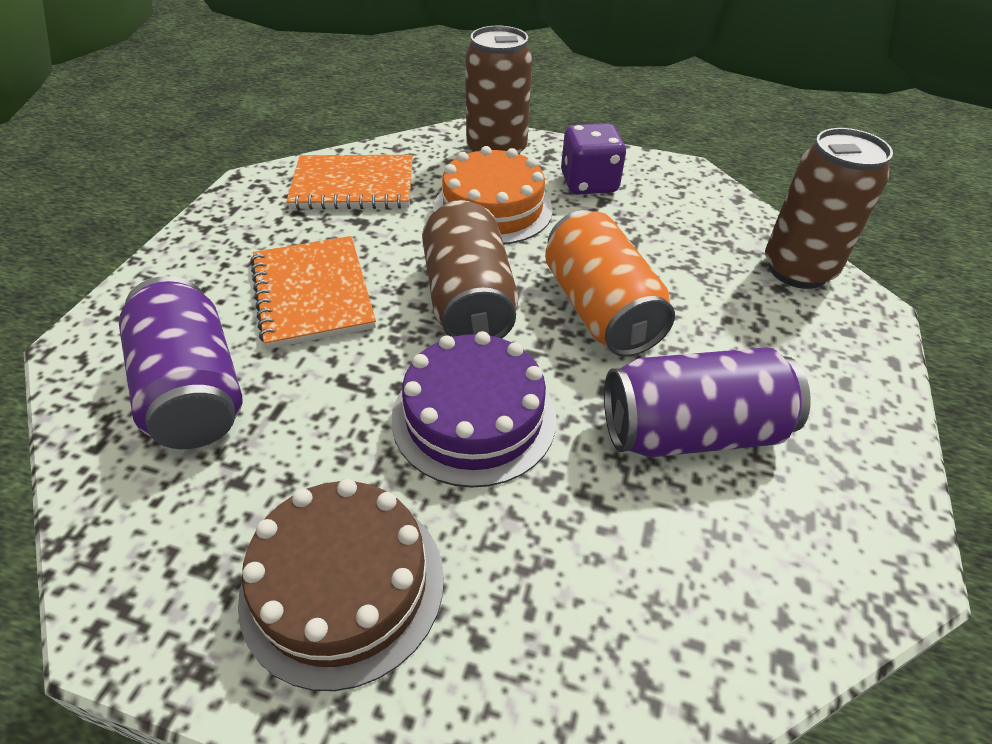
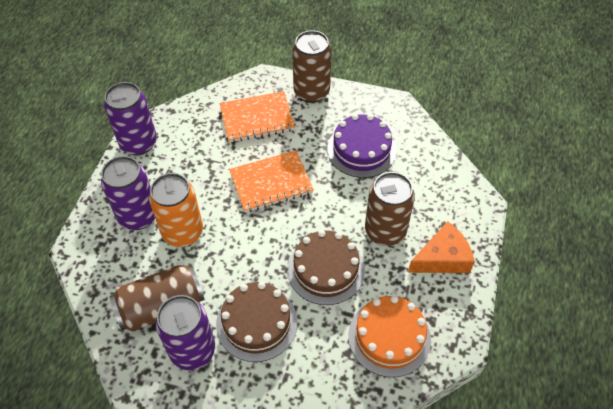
brown cake: 1 -> 2
orange cheese: 0 -> 1
purple can: 2 -> 3
purple dice: 1 -> 0

